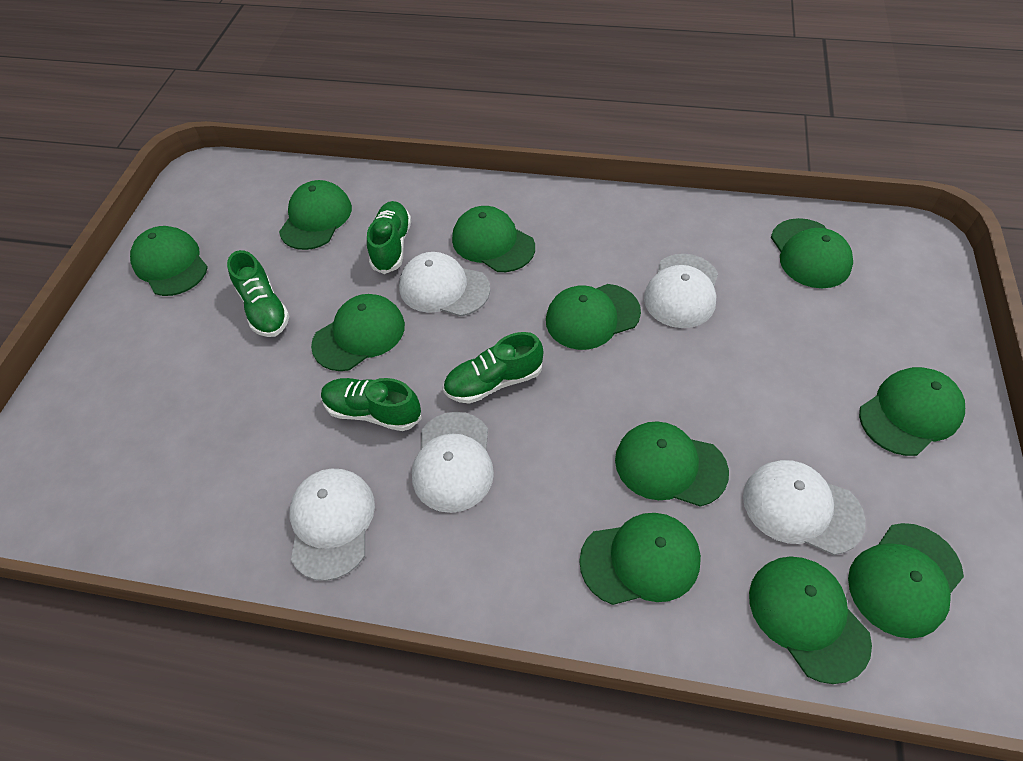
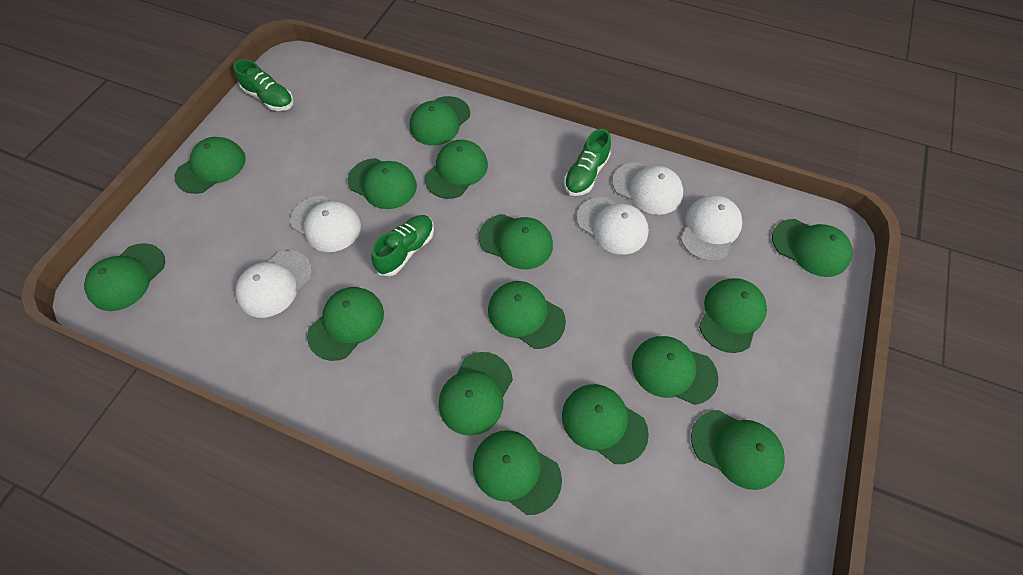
green cap: 11 -> 15
green shoe: 4 -> 3

